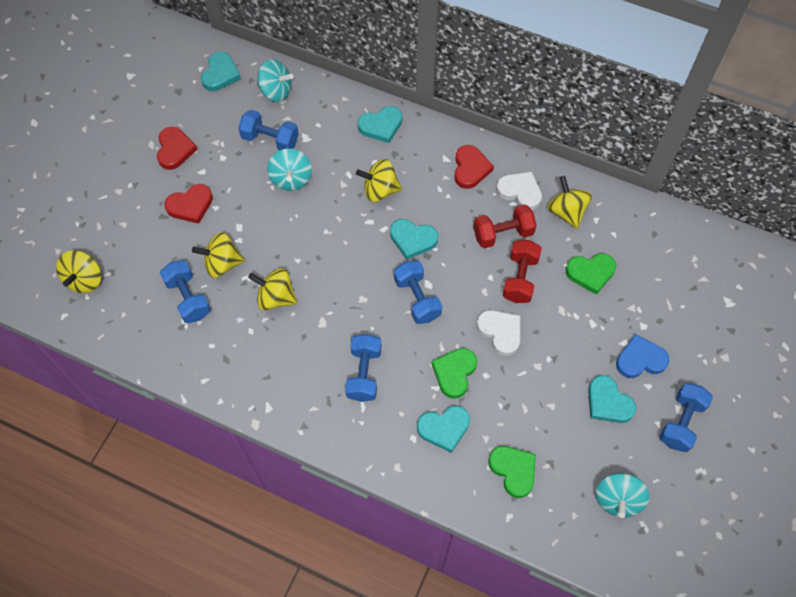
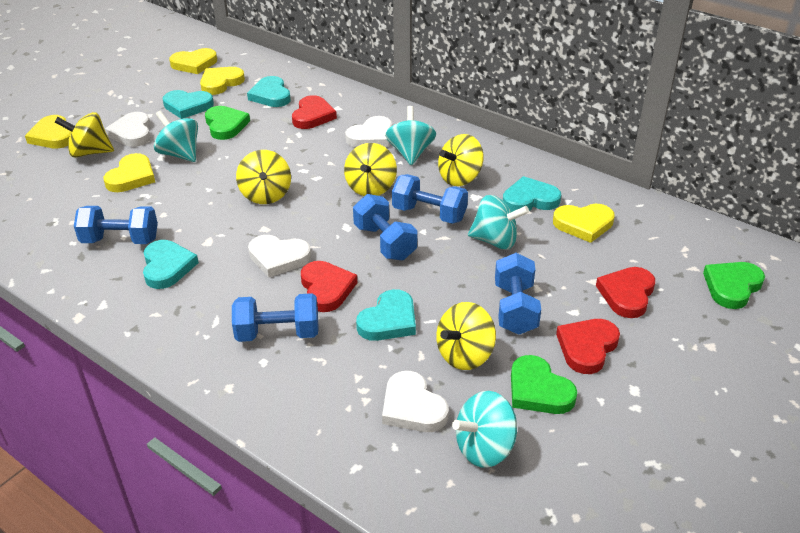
blue heart: 1 -> 0
red dumbbell: 2 -> 0
red heart: 3 -> 4
turquoise spinning top: 3 -> 4
white heart: 2 -> 4
yellow heart: 0 -> 5

